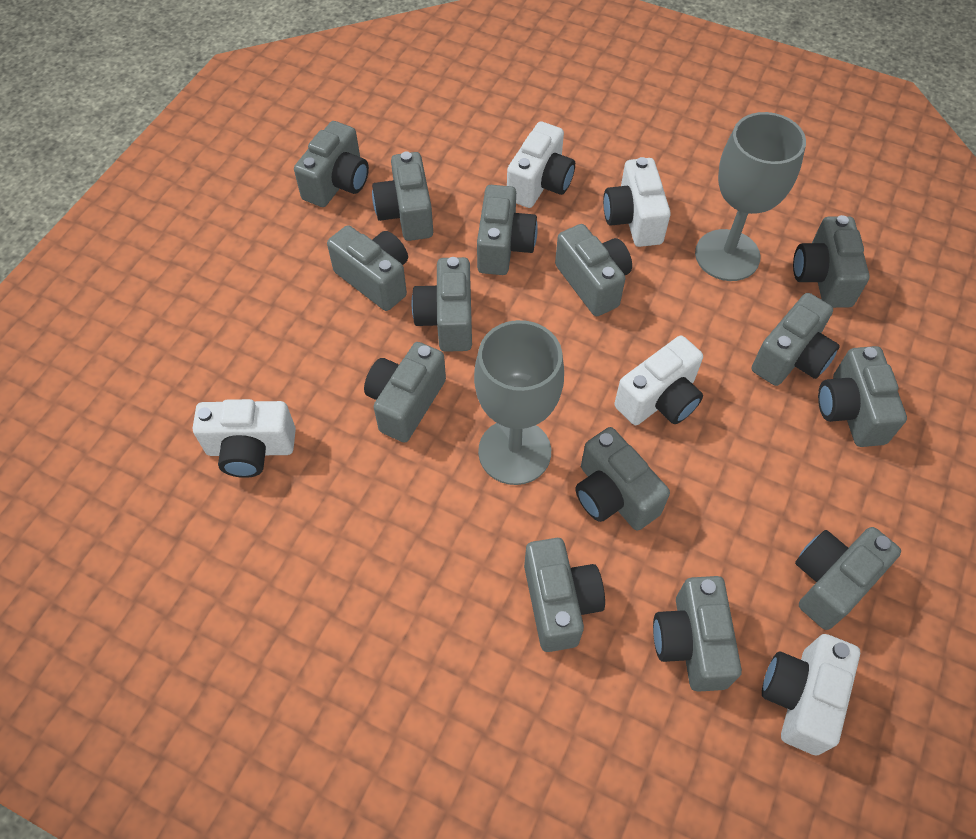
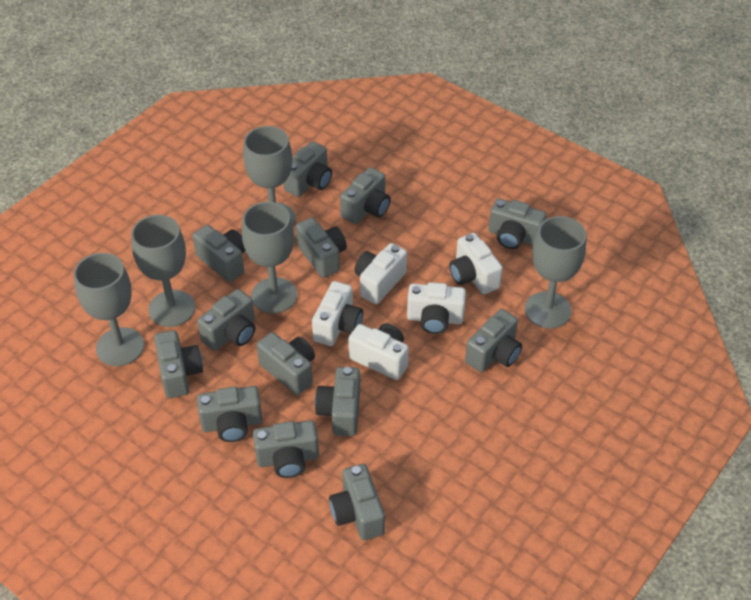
grey camera: 14 -> 13
grey goblet: 2 -> 5

